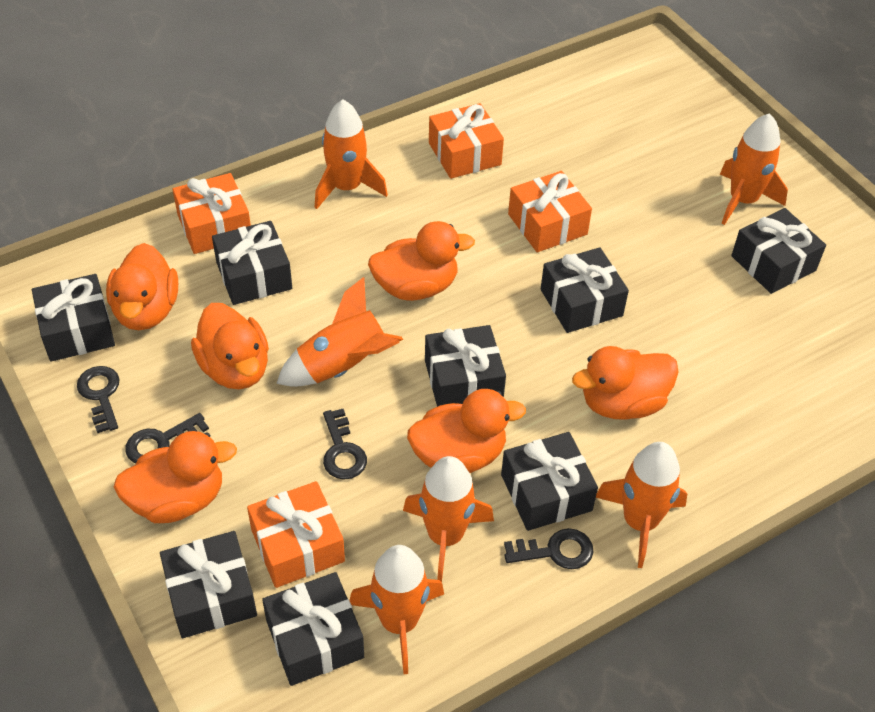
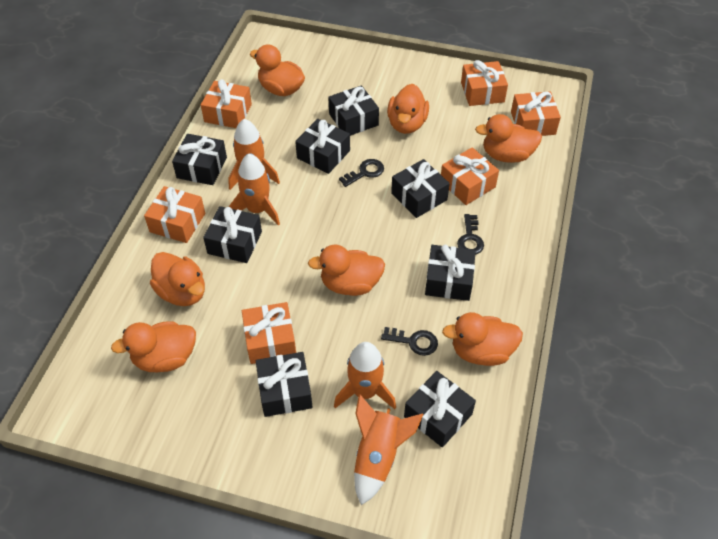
black key: 4 -> 3
orange duck: 6 -> 7
orange gift: 4 -> 6
orange rocket: 6 -> 4

